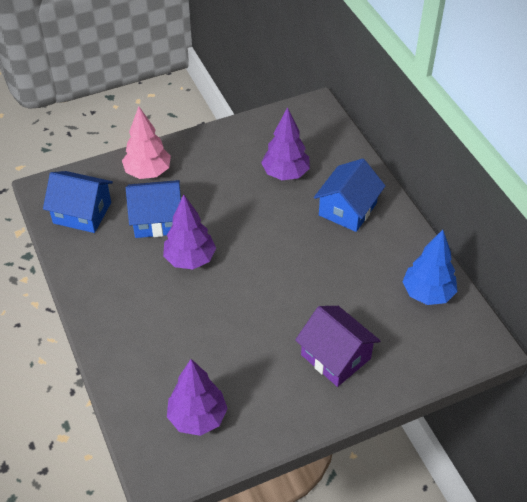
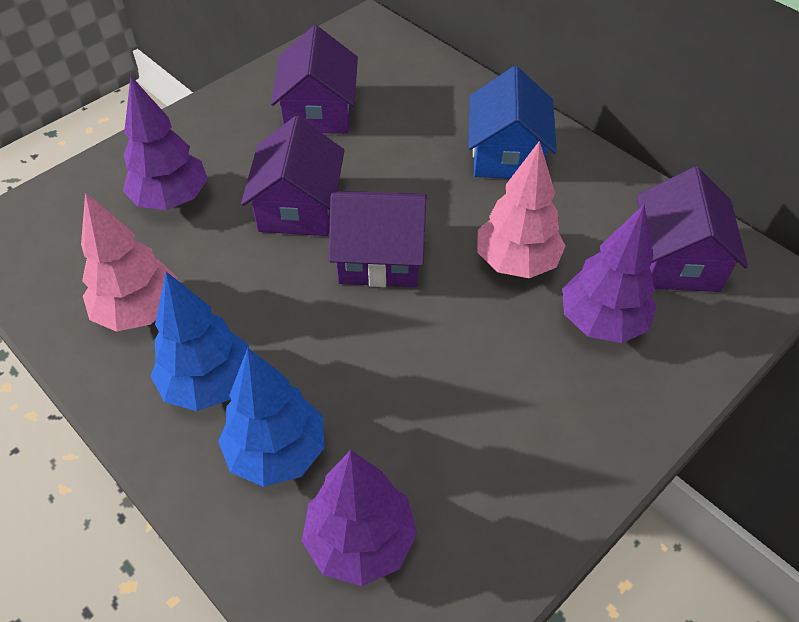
blue house: 3 -> 1
blue tree: 1 -> 2
pink tree: 1 -> 2
purple house: 1 -> 4

